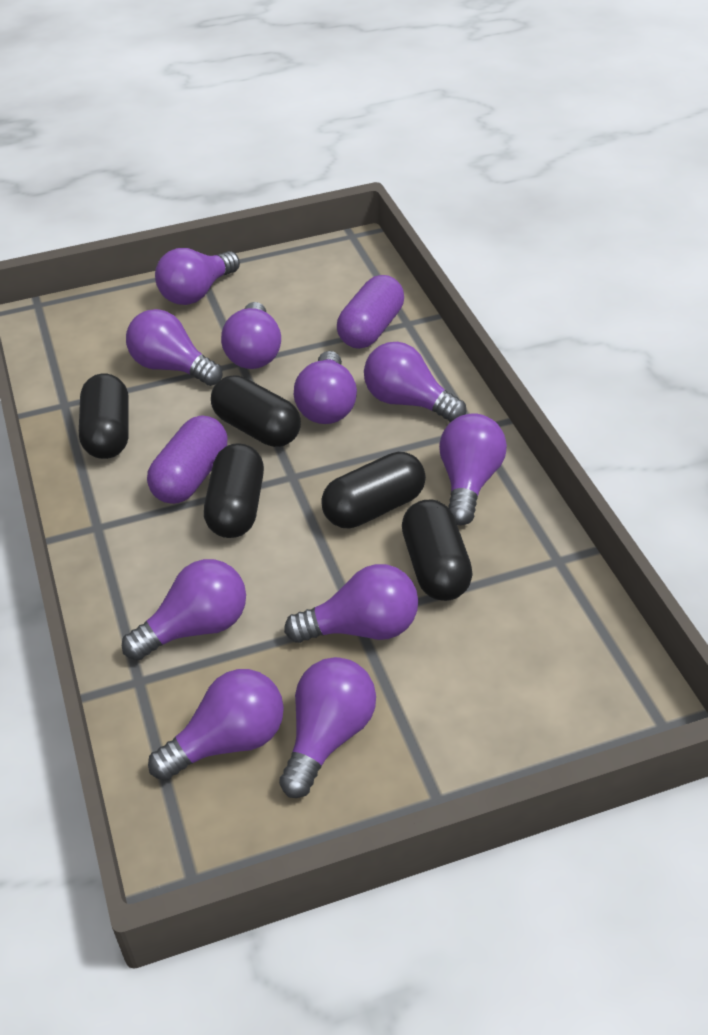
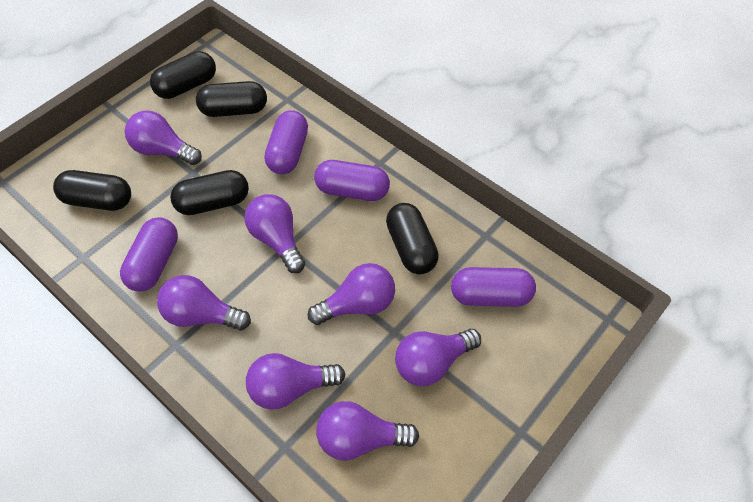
purple capsule: 2 -> 4
purple light bulb: 10 -> 7

